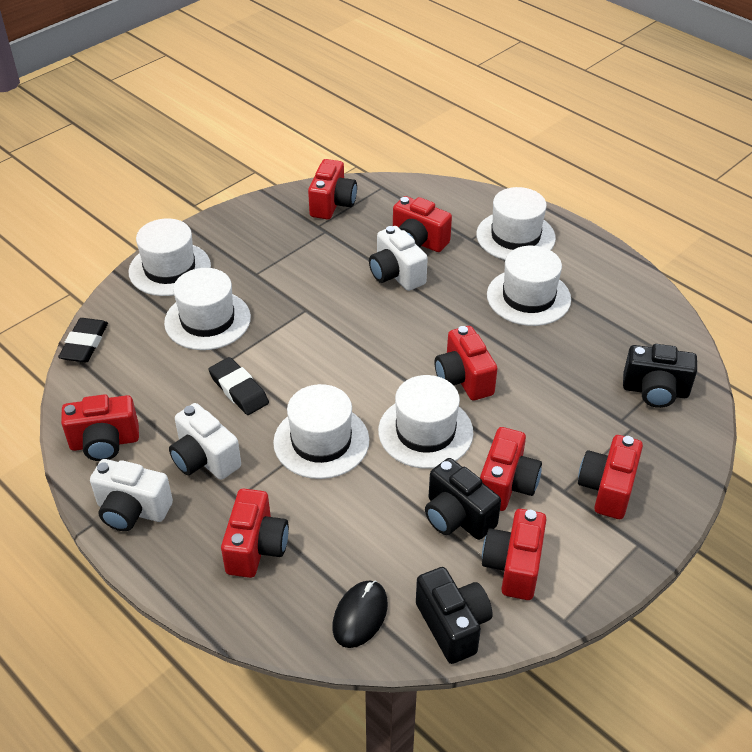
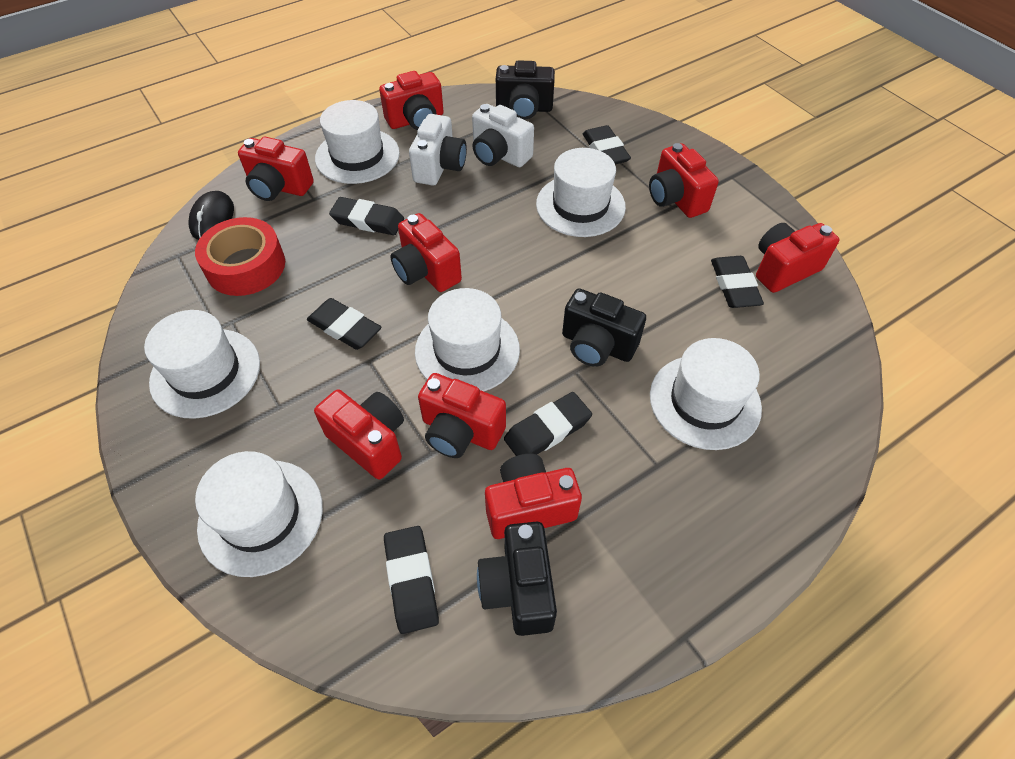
black eraser: 2 -> 6
red tape: 0 -> 1
white camera: 3 -> 2

